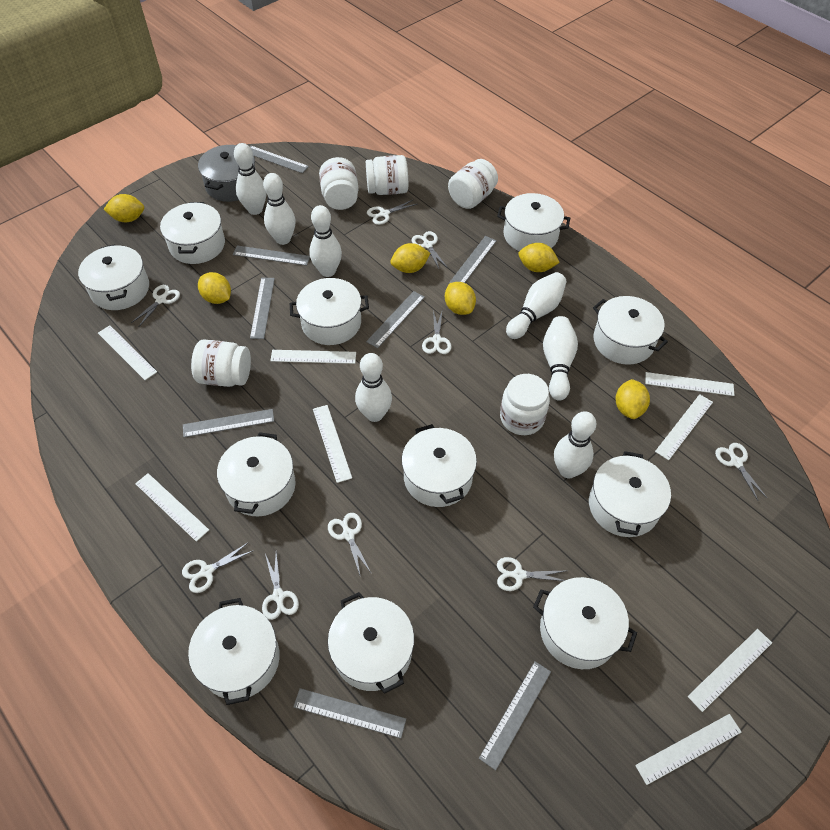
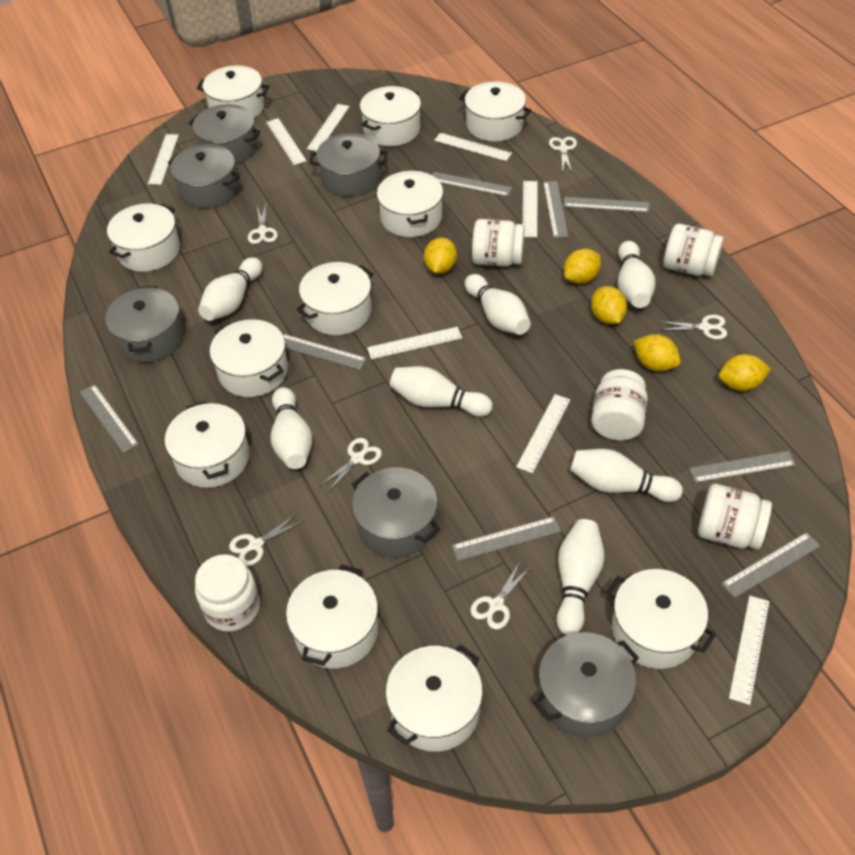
grey pot: 1 -> 6
white scissors: 9 -> 6
yellow lemon: 6 -> 5

